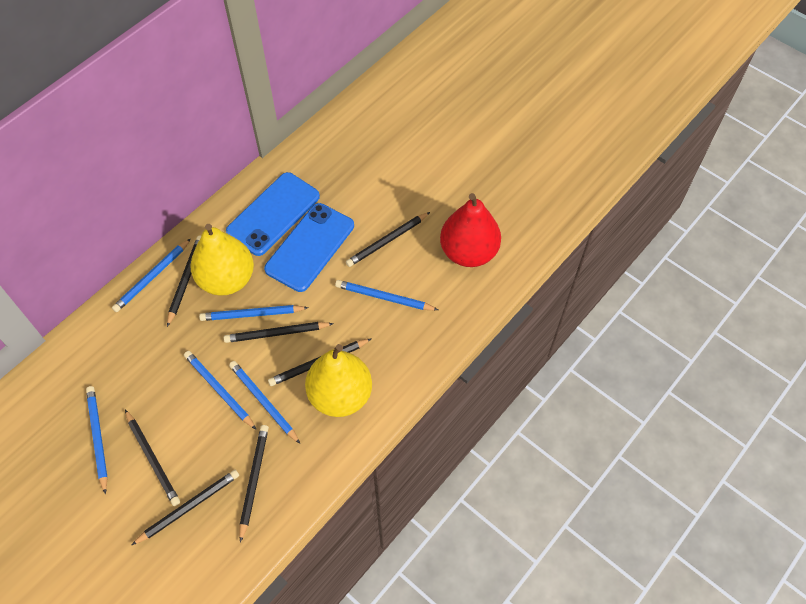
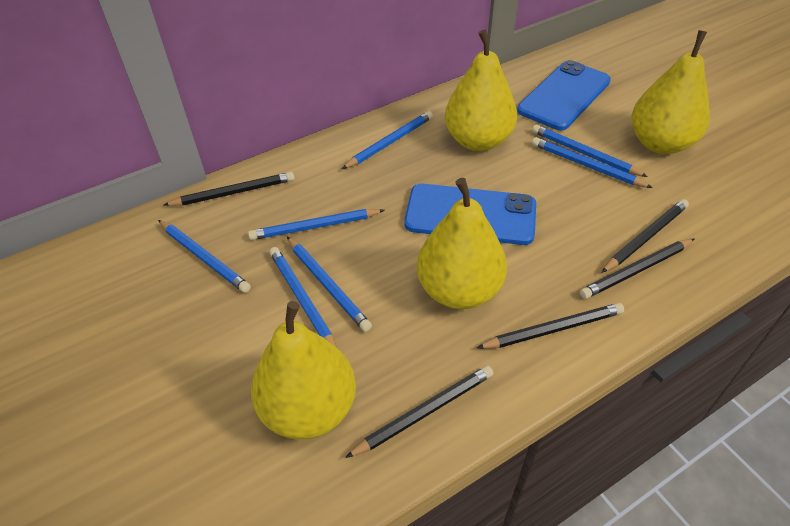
black pencil: 7 -> 5
blue pencil: 6 -> 7
red pear: 1 -> 0
yellow pear: 2 -> 4

